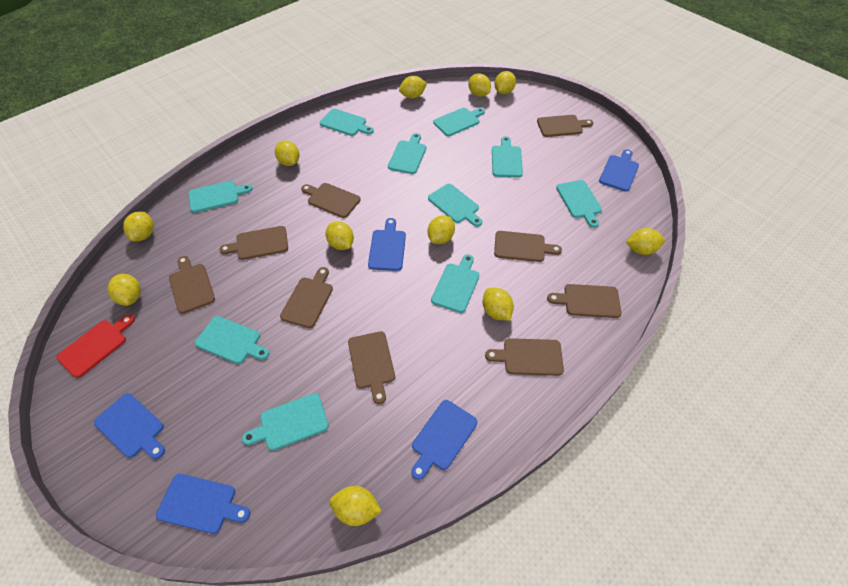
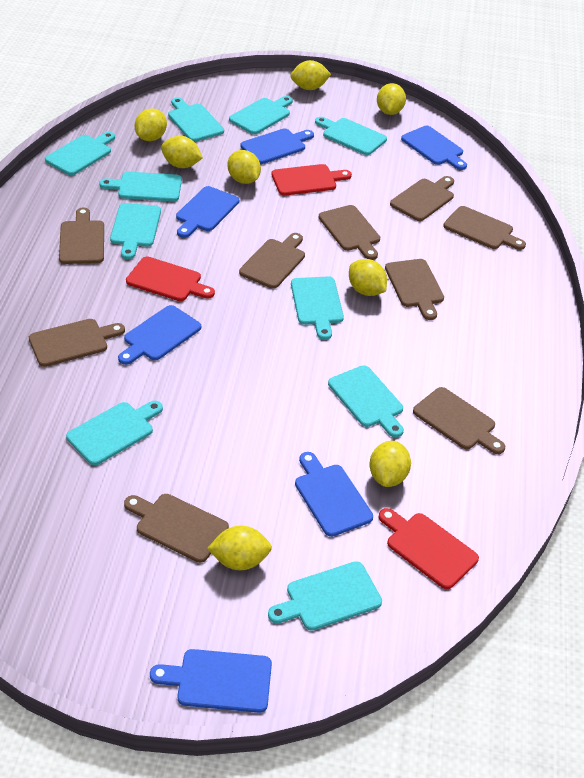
blue cutting board: 5 -> 6
red cutting board: 1 -> 3
yellow lemon: 11 -> 8

